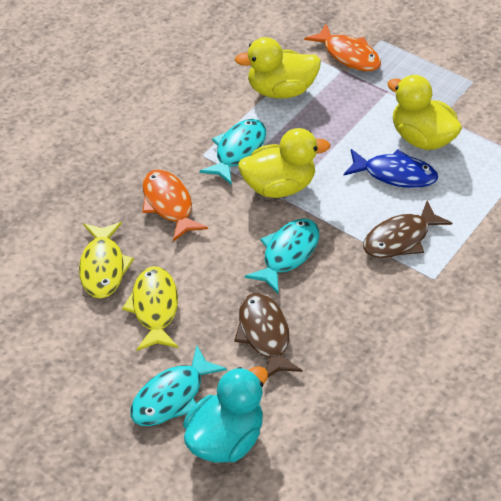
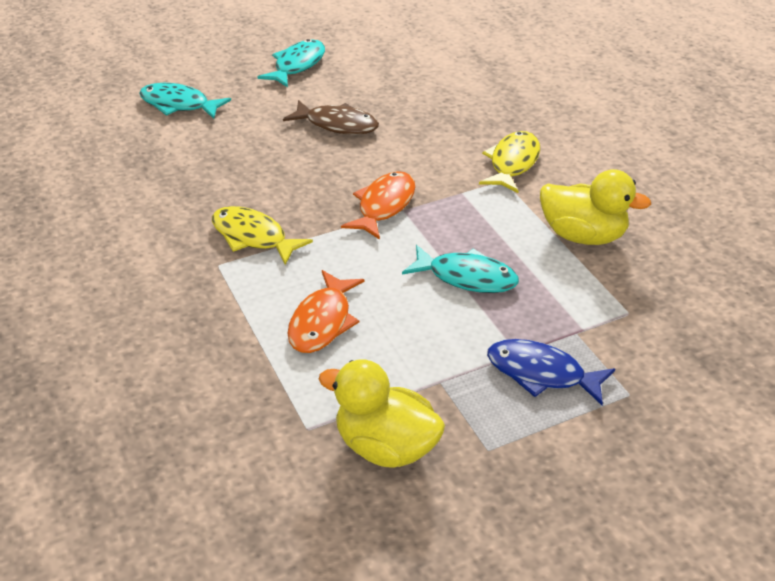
brown fish: 2 -> 1
turquoise duck: 1 -> 0
yellow duck: 3 -> 2

